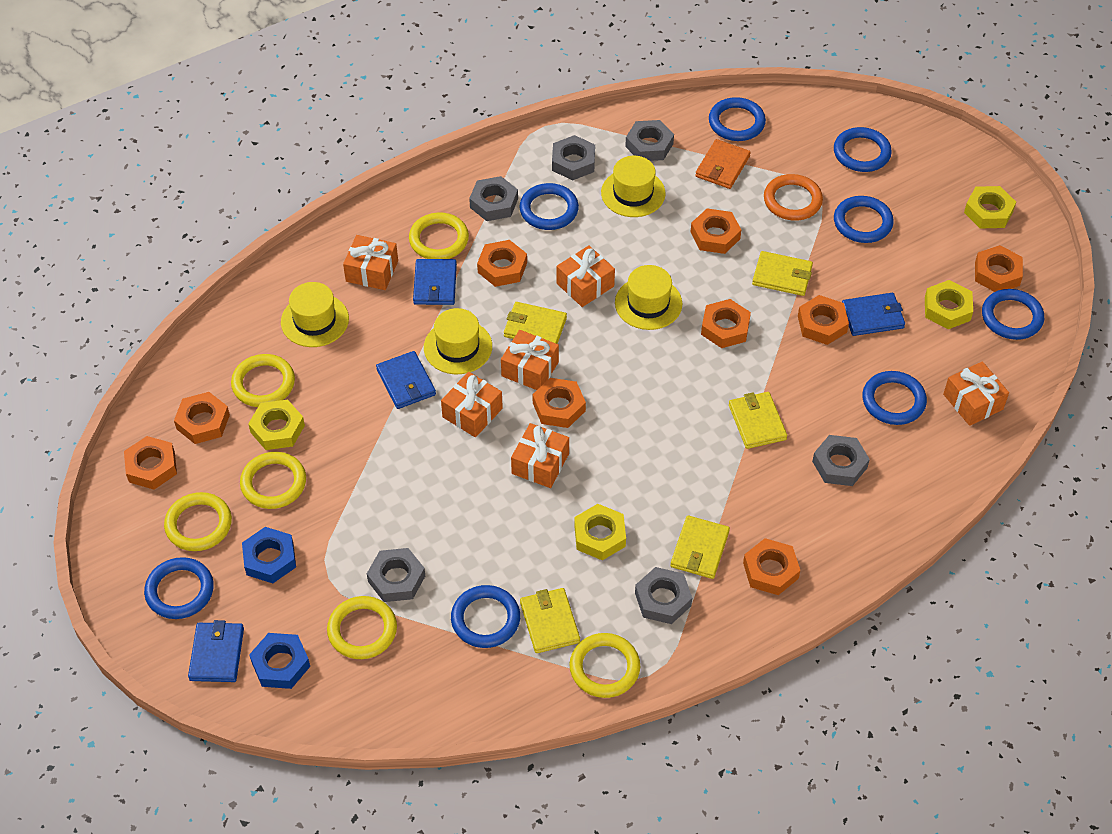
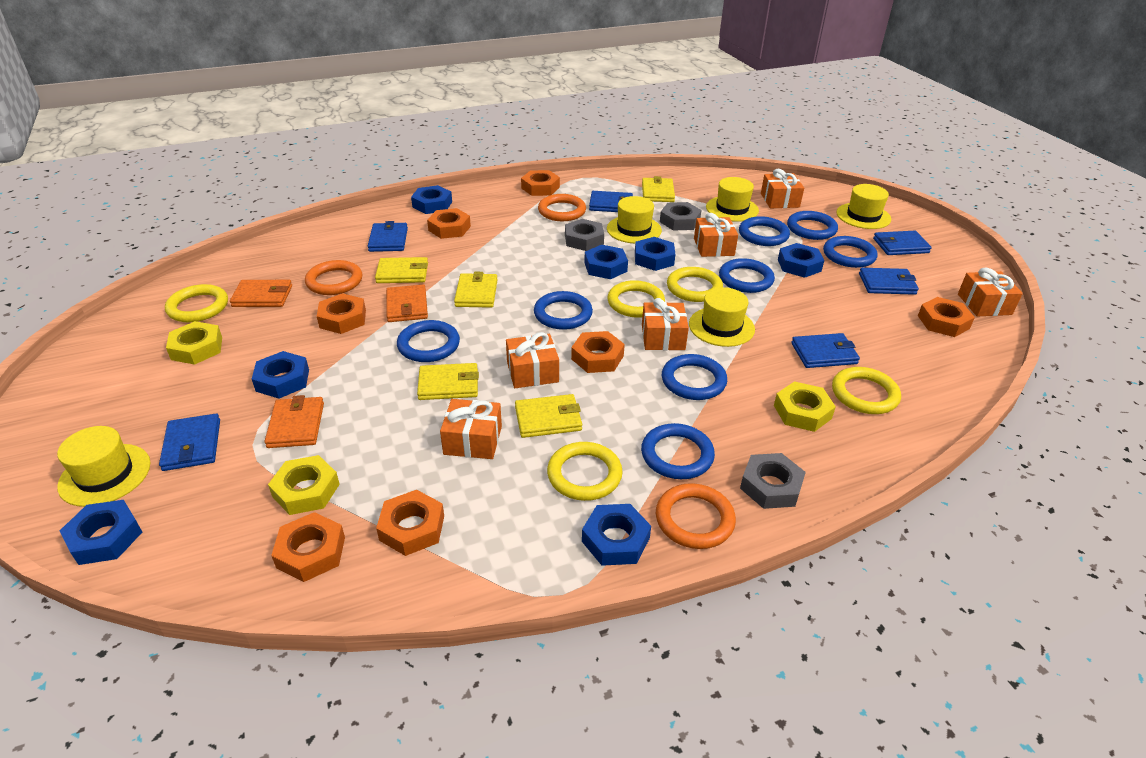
blue nut: 2 -> 7
blue wallet: 4 -> 6
grey nut: 6 -> 3
orange nut: 9 -> 7
orange ring: 1 -> 3
orange wallet: 1 -> 3
yellow hat: 4 -> 5
yellow nut: 4 -> 3
yellow ring: 6 -> 5

